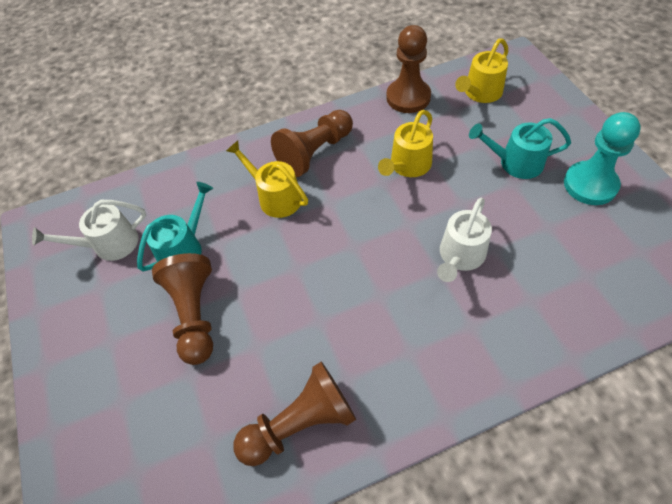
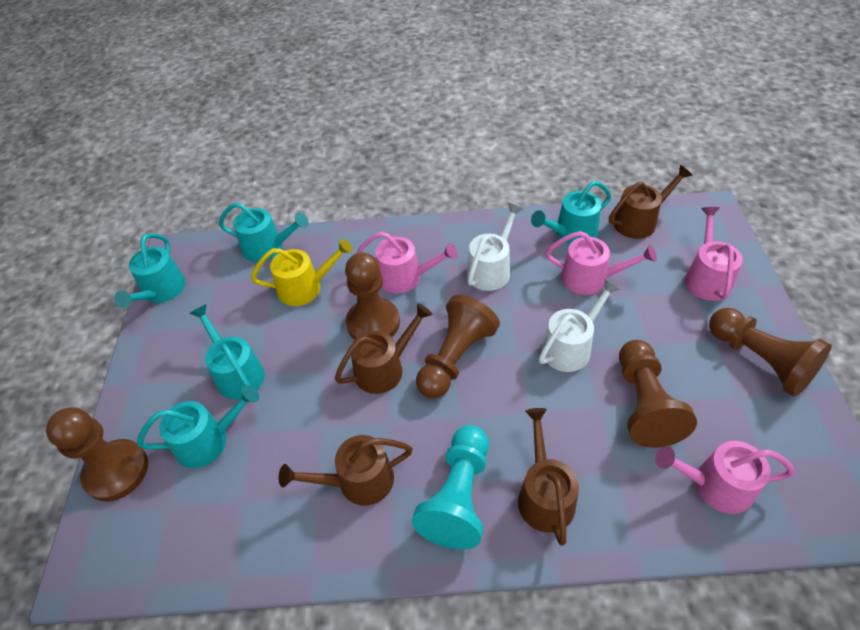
brown pawn: 4 -> 5
brown watering can: 0 -> 4
pink watering can: 0 -> 4
turquoise watering can: 2 -> 5
yellow watering can: 3 -> 1

